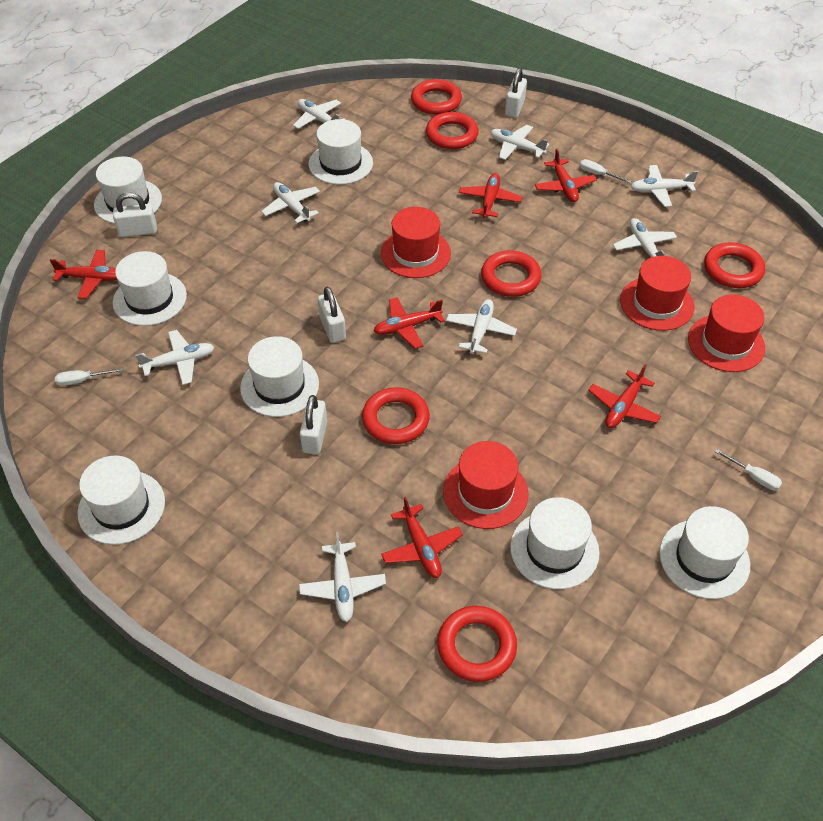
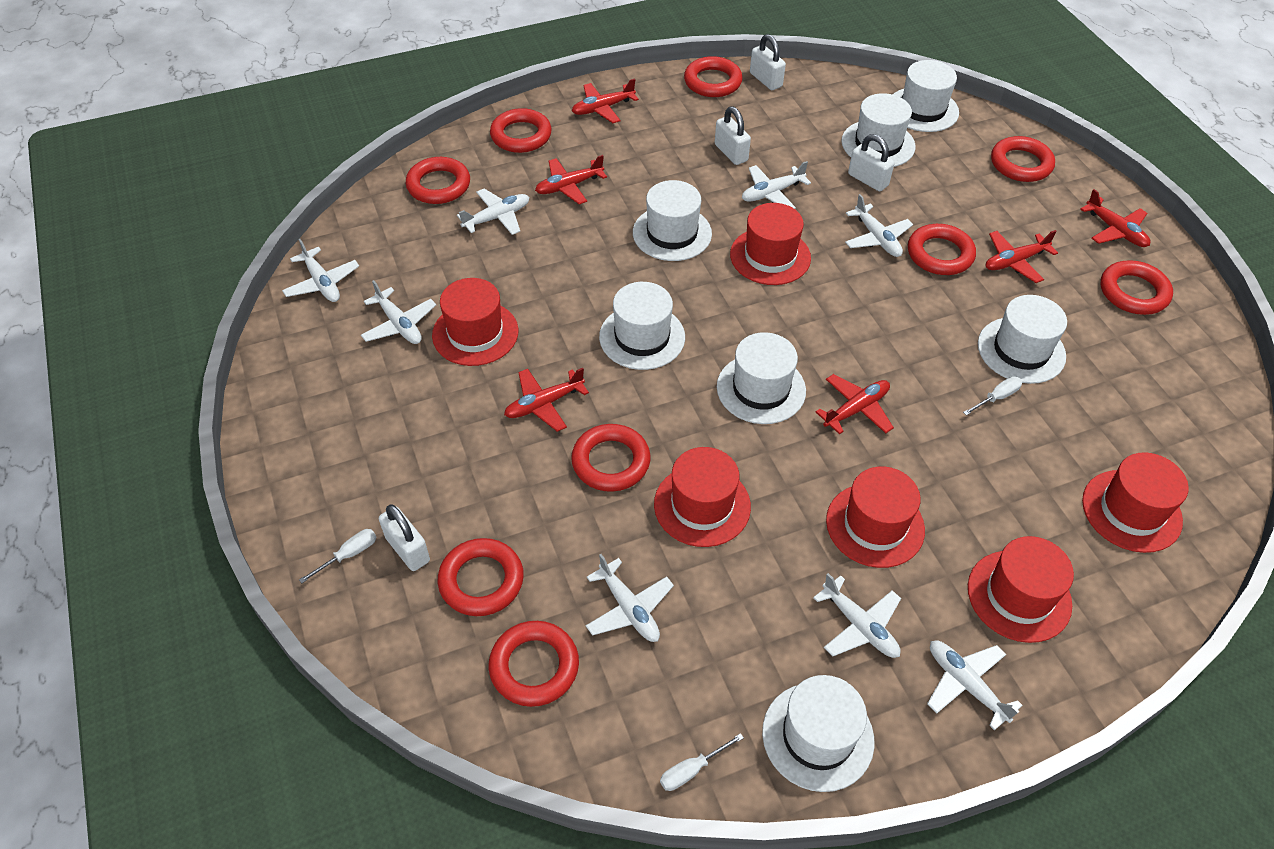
red hat: 4 -> 6
red ring: 6 -> 9

